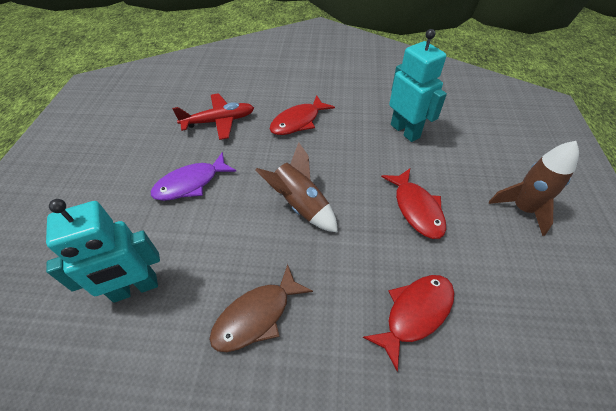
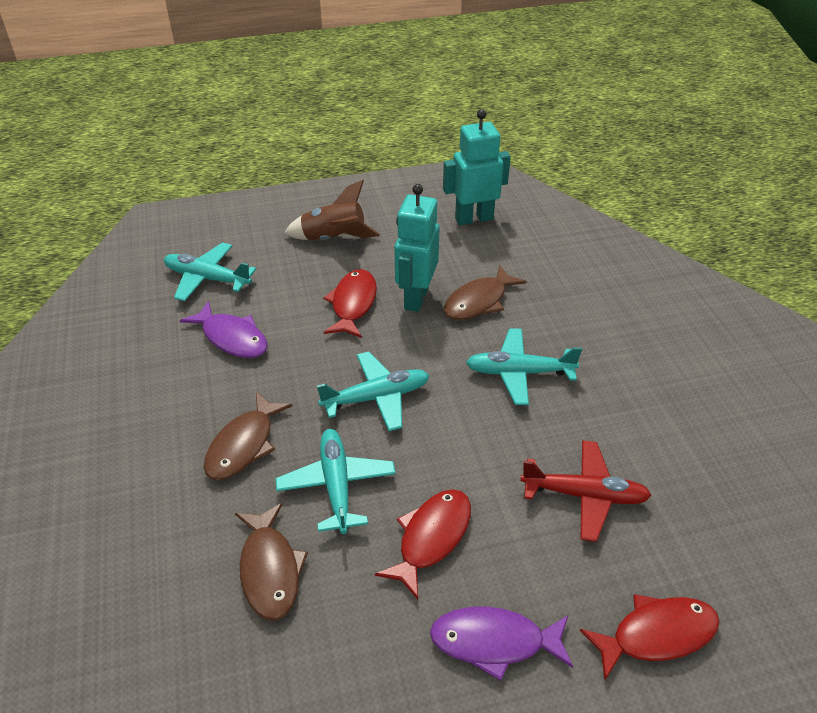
brown fish: 1 -> 3
brown rocket: 2 -> 1
purple fish: 1 -> 2
turquoise plane: 0 -> 4

